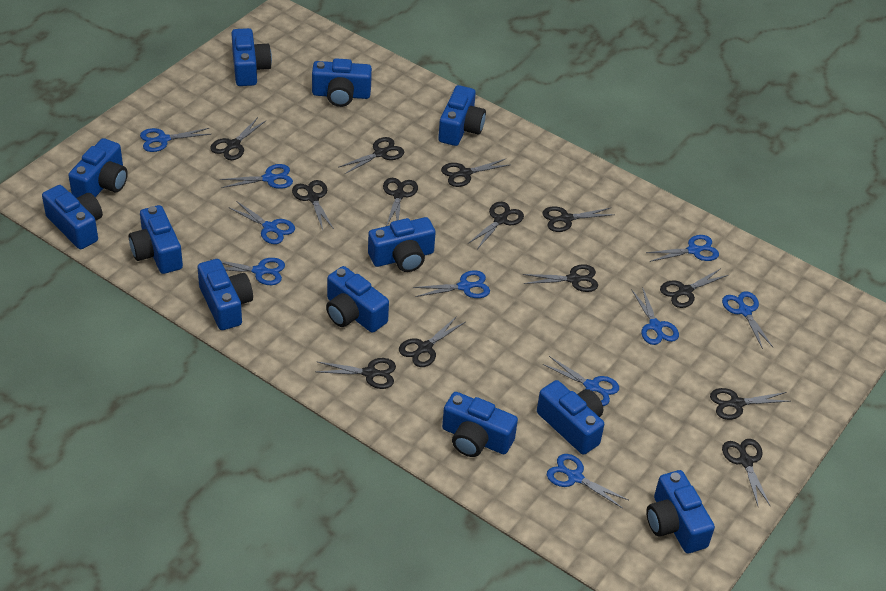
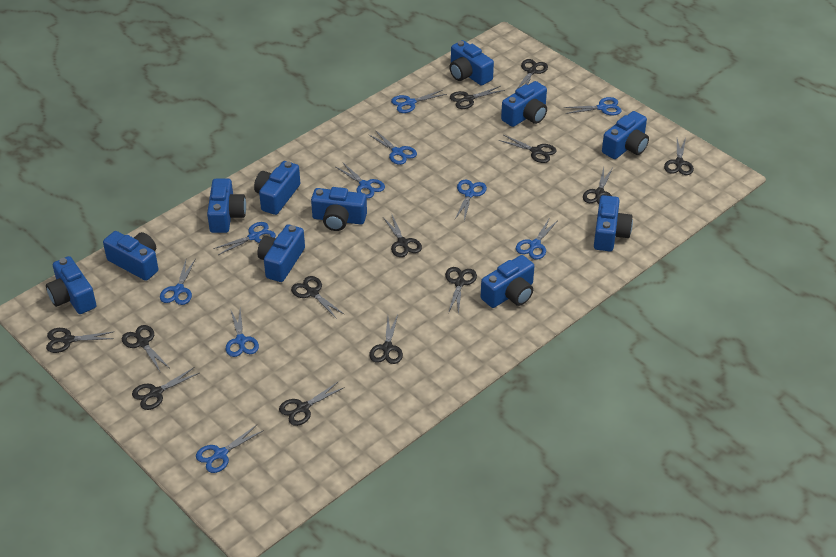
blue camera: 12 -> 11

